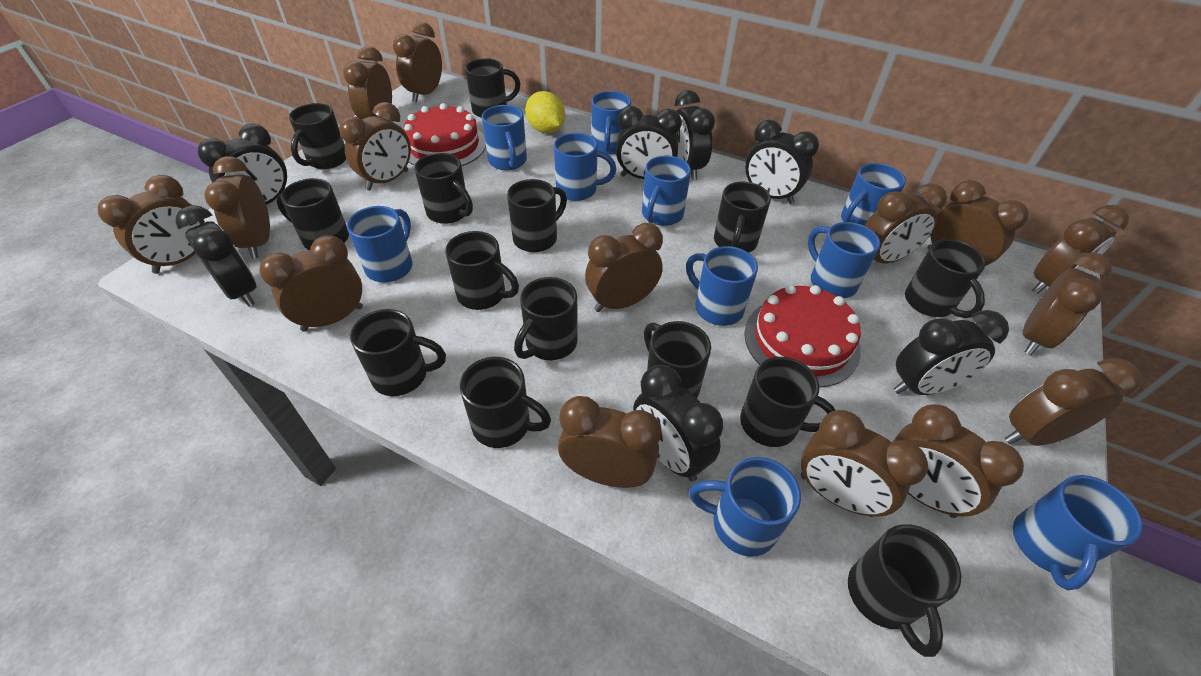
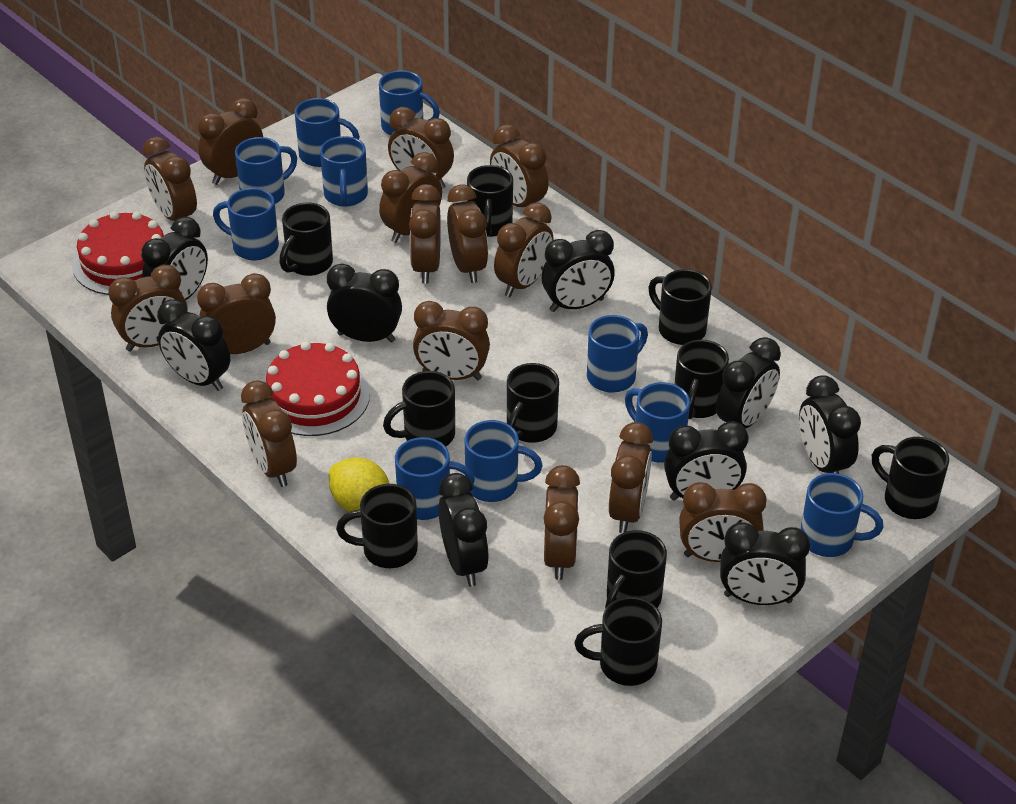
black clock: 7 -> 9
black mug: 14 -> 10

